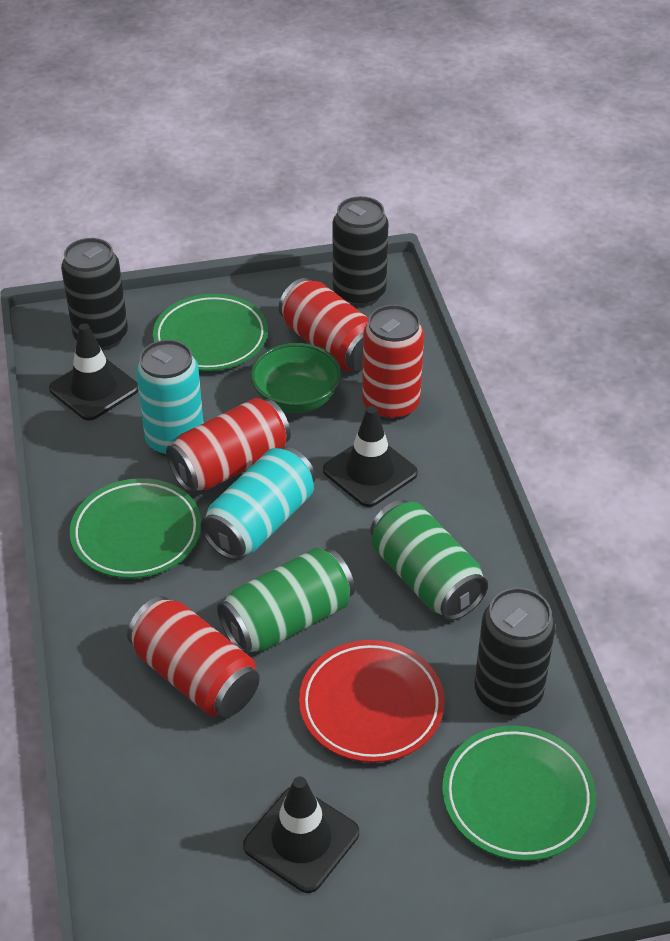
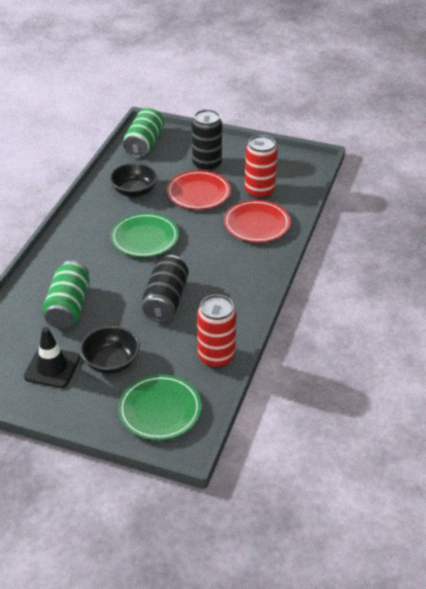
black bowl: 0 -> 2
black can: 3 -> 2
black traffic cone: 3 -> 1
green bowl: 1 -> 0
green plate: 3 -> 2
red can: 4 -> 2
red plate: 1 -> 2
turquoise can: 2 -> 0

